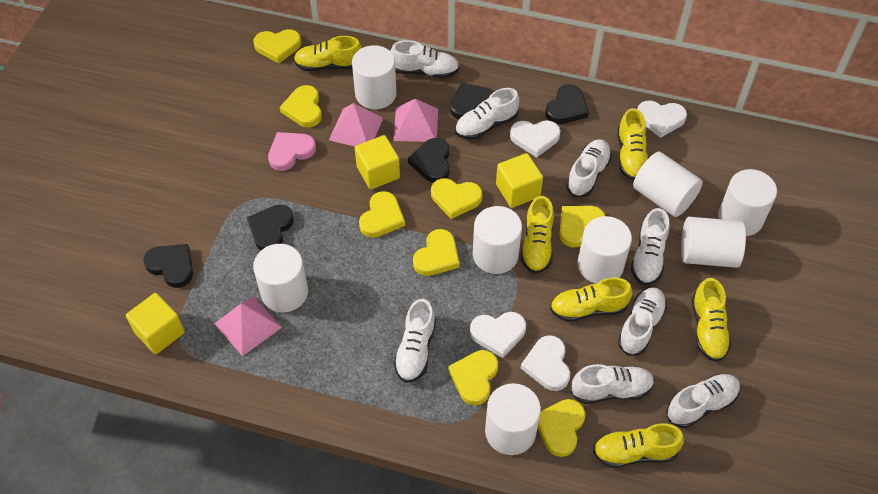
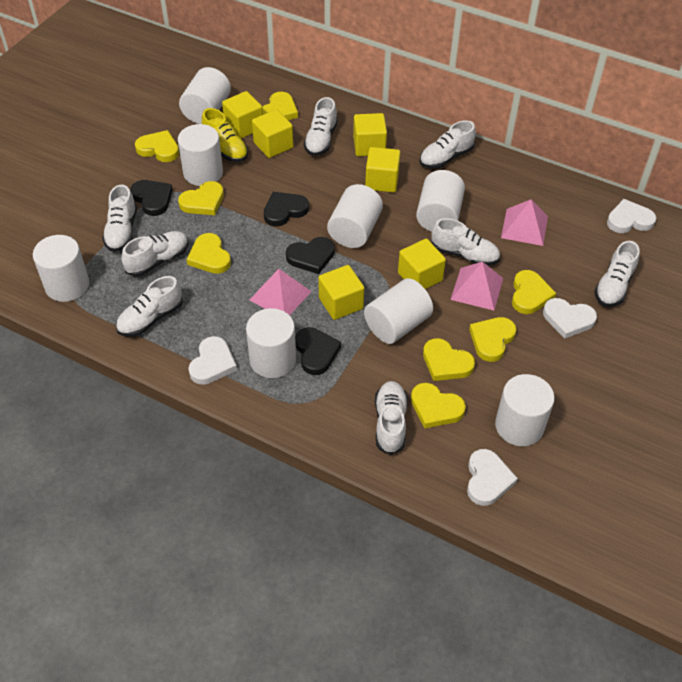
black heart: 5 -> 4
pink heart: 1 -> 0
yellow cube: 3 -> 6
yellow shoe: 6 -> 1

